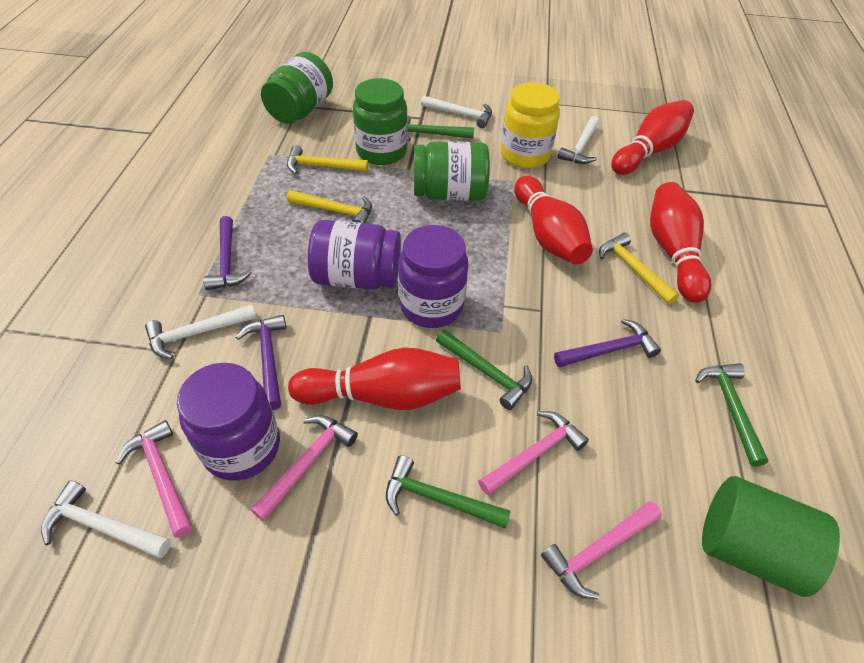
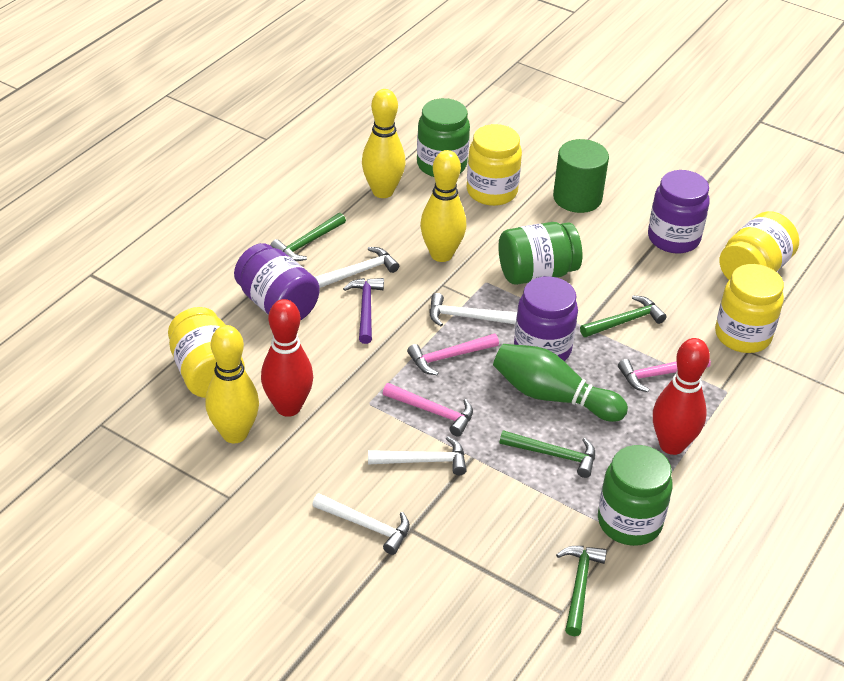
green bowling pin: 0 -> 1
pink hammer: 4 -> 3
purple hammer: 3 -> 1
red bowling pin: 4 -> 2
yellow bowling pin: 0 -> 3
yellow hammer: 3 -> 0
yellow jar: 1 -> 4

